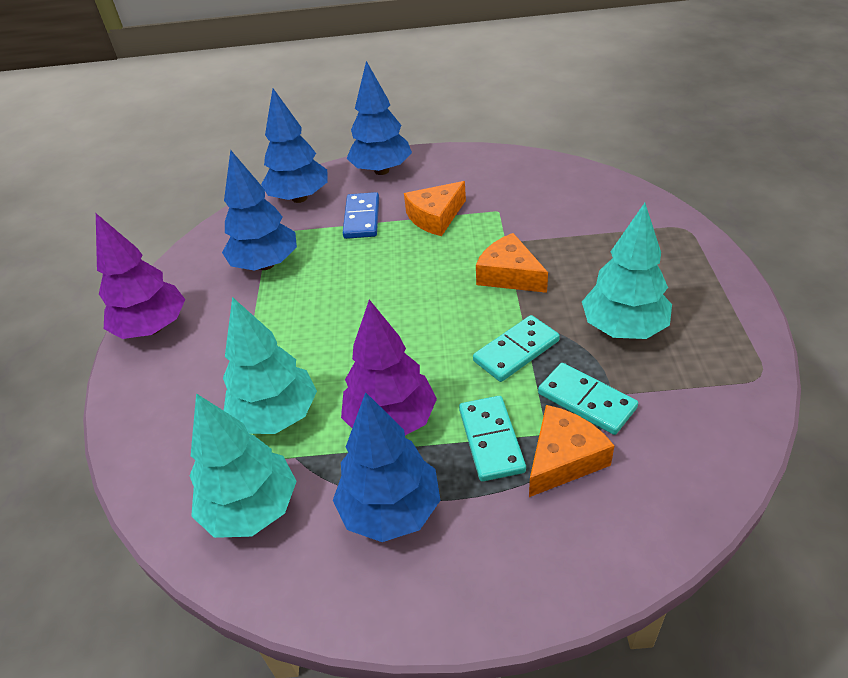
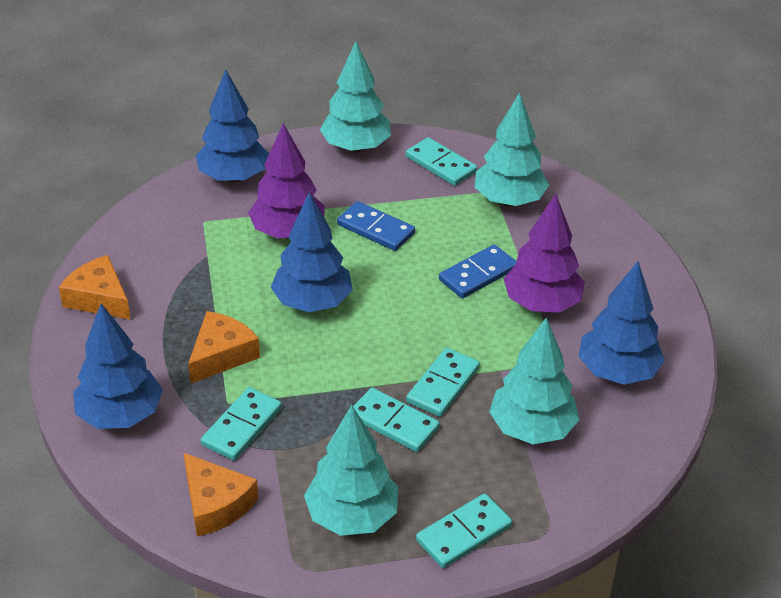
blue domino: 1 -> 2
turquoise domino: 3 -> 5
turquoise tree: 3 -> 4

